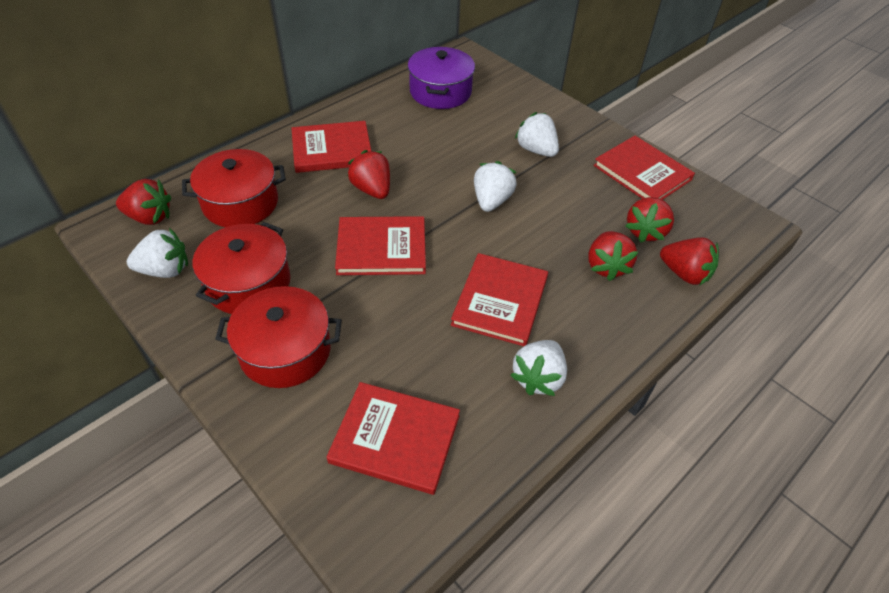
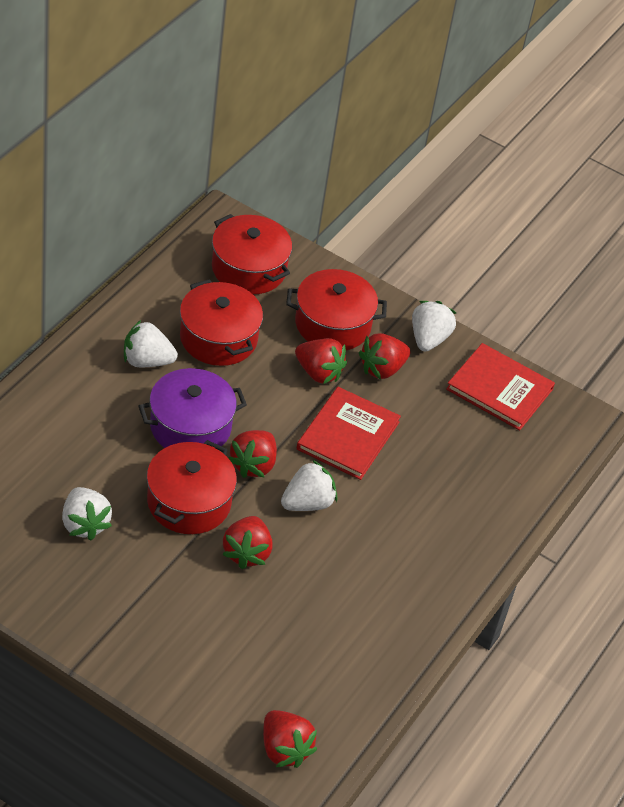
red book: 5 -> 2
red pot: 3 -> 4

